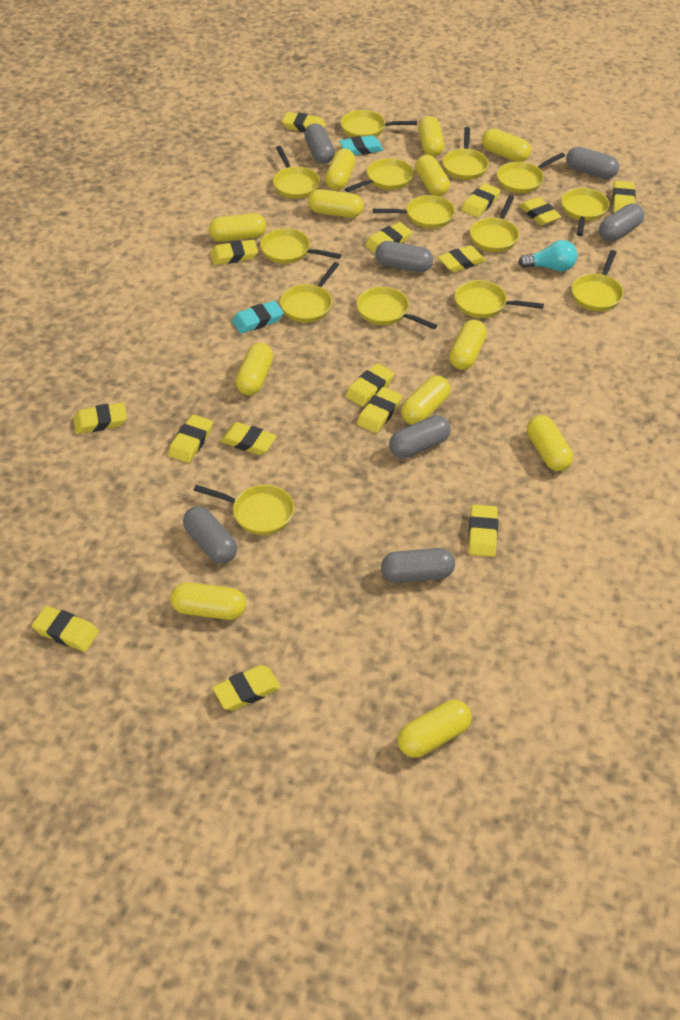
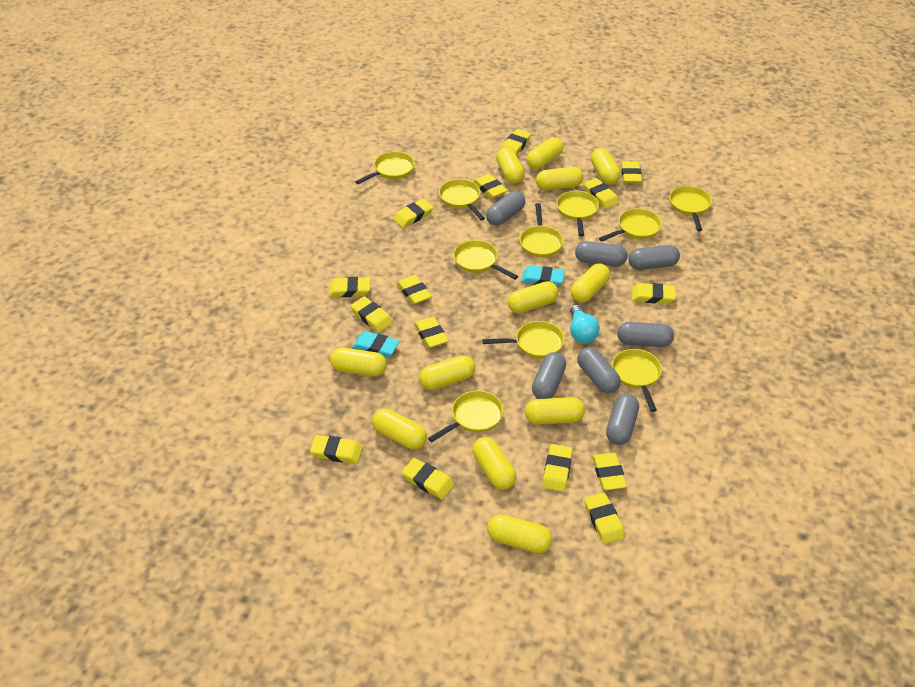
yellow pan: 14 -> 10

